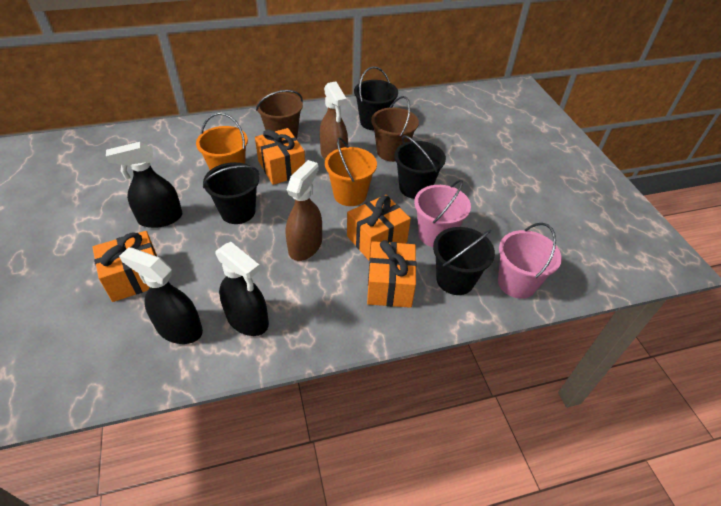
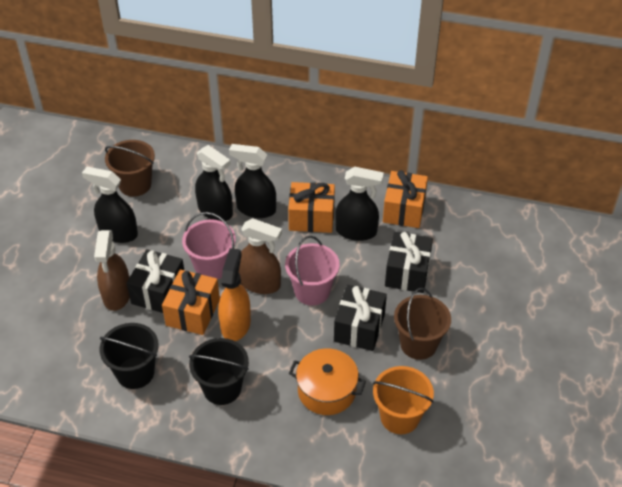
black bucket: 4 -> 2
black gift: 0 -> 3
black spray bottle: 3 -> 4
orange bucket: 2 -> 1
orange gift: 4 -> 3
orange pot: 0 -> 1
orange spray bottle: 0 -> 1

